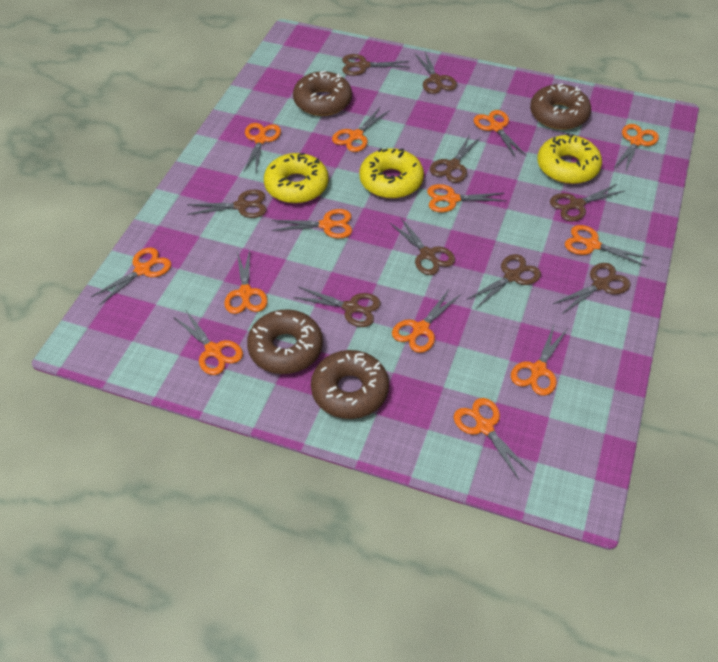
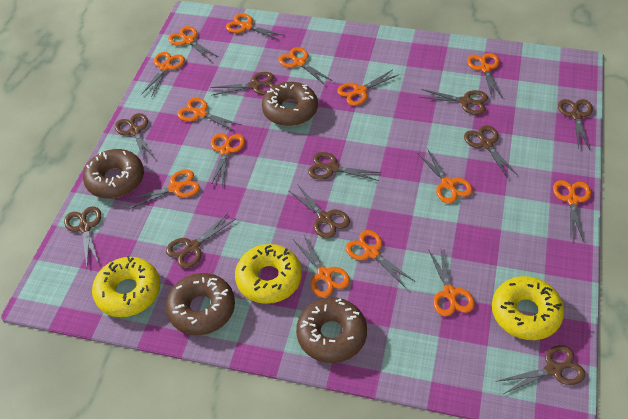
brown scissors: 9 -> 10
orange scissors: 13 -> 14

